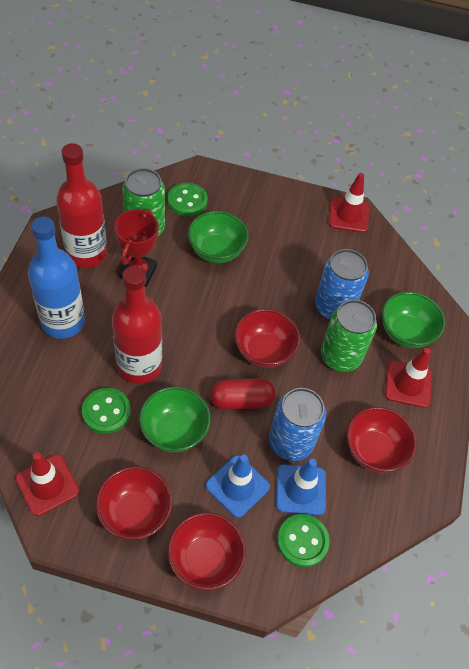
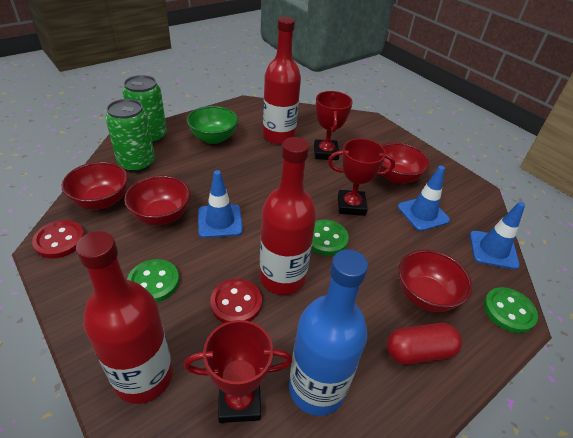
blue can: 2 -> 0
blue traffic cone: 2 -> 3
green bowl: 3 -> 1
red bottle: 2 -> 3
red button: 0 -> 2
red traffic cone: 3 -> 0
red trophy: 1 -> 3

